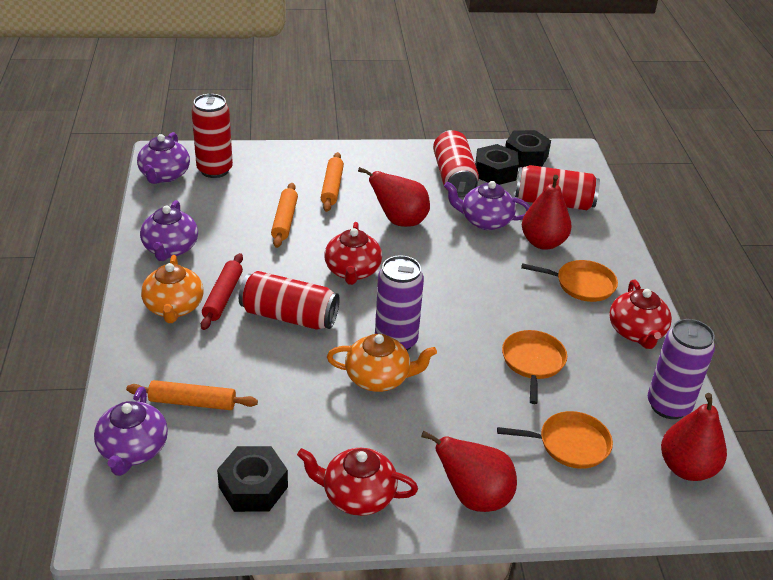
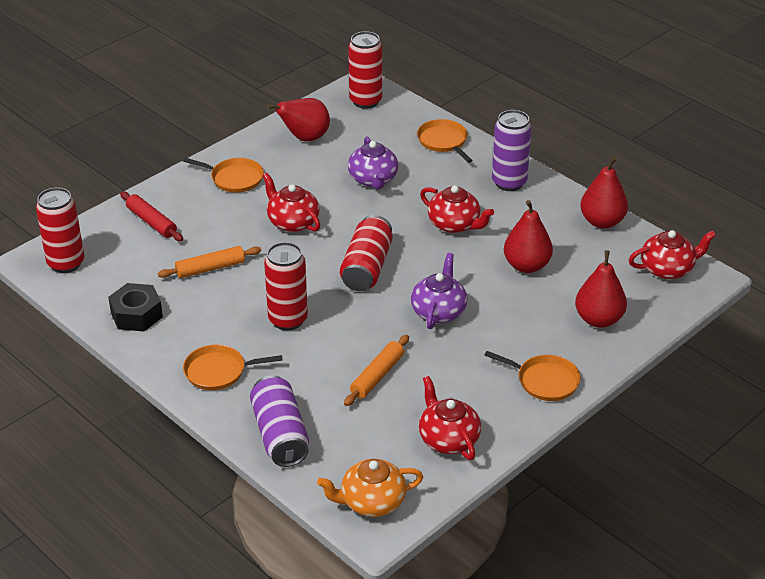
black nut: 3 -> 1
orange pan: 3 -> 4
orange rolling pin: 3 -> 2
orange teapot: 2 -> 1
purple teapot: 4 -> 2
red teapot: 3 -> 4

